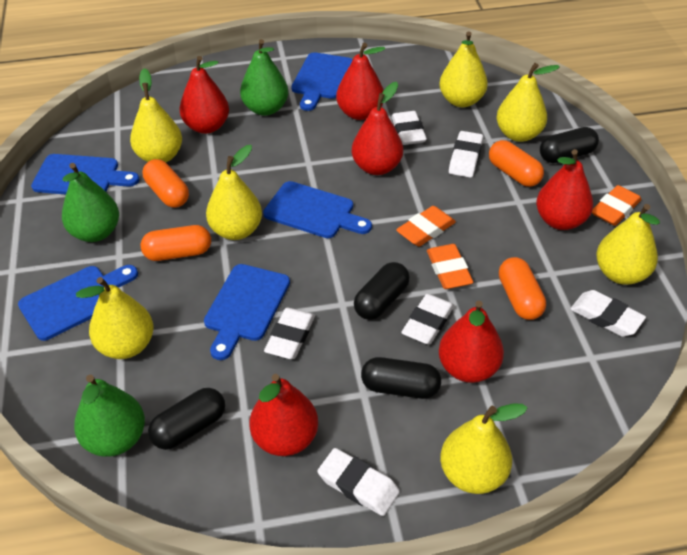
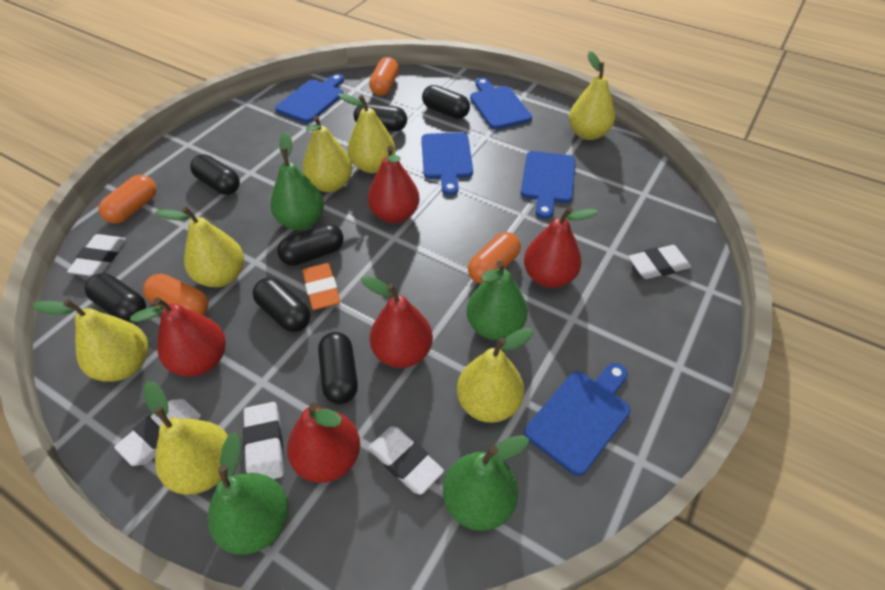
black capsule: 4 -> 7
green pear: 3 -> 4
orange eraser: 3 -> 1
red pear: 6 -> 5
white eraser: 6 -> 5

